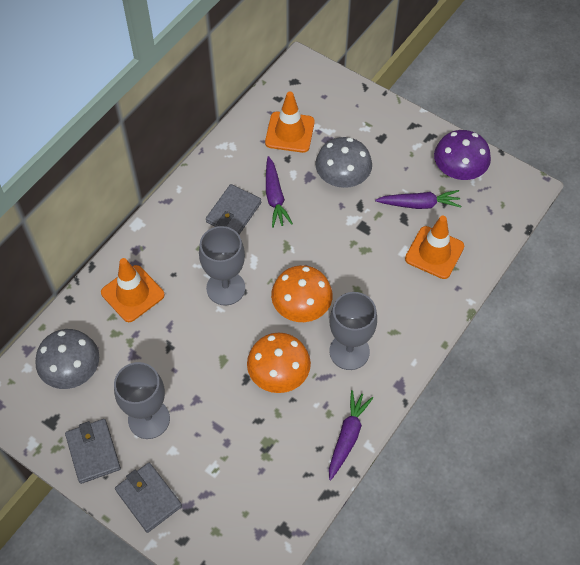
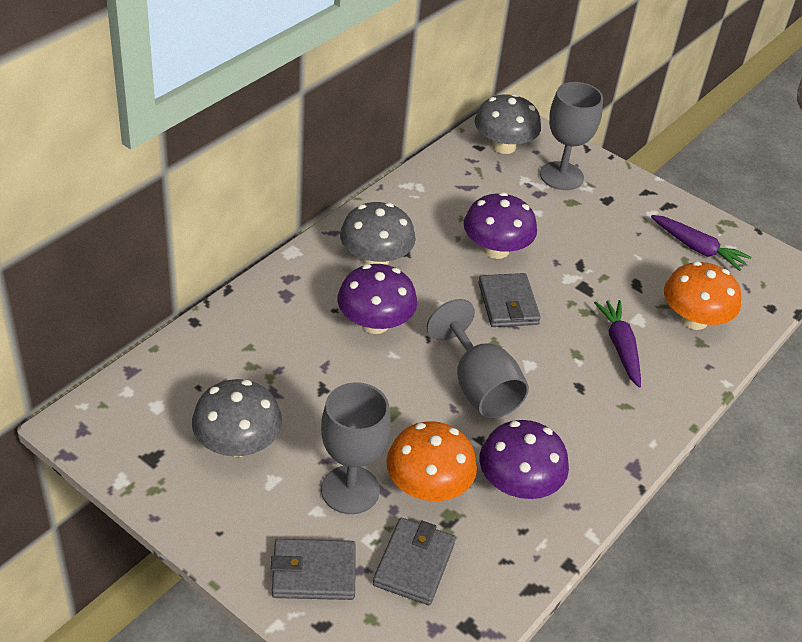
grey mushroom: 2 -> 3
orange traffic cone: 3 -> 0
purple carrot: 3 -> 2
purple mushroom: 1 -> 3

